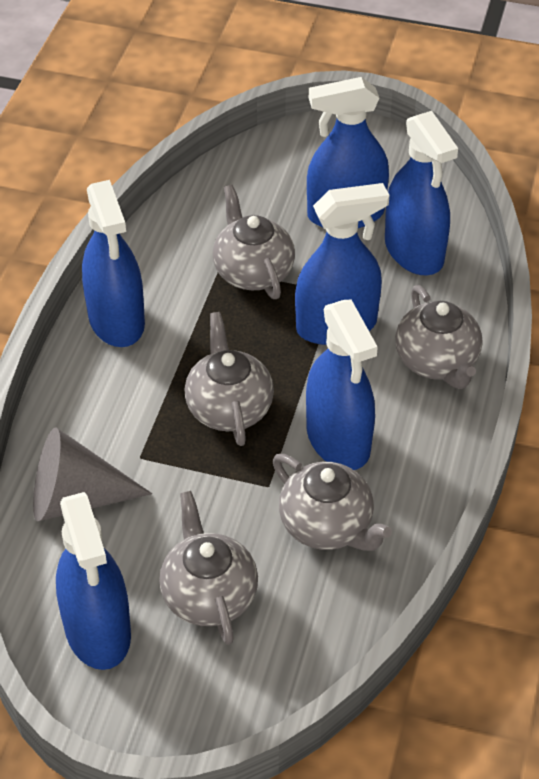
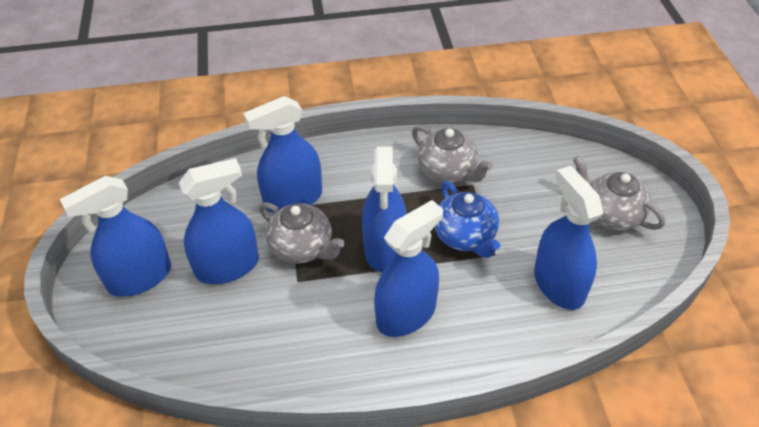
blue teapot: 0 -> 1
grey cone: 1 -> 0
grey teapot: 5 -> 3

